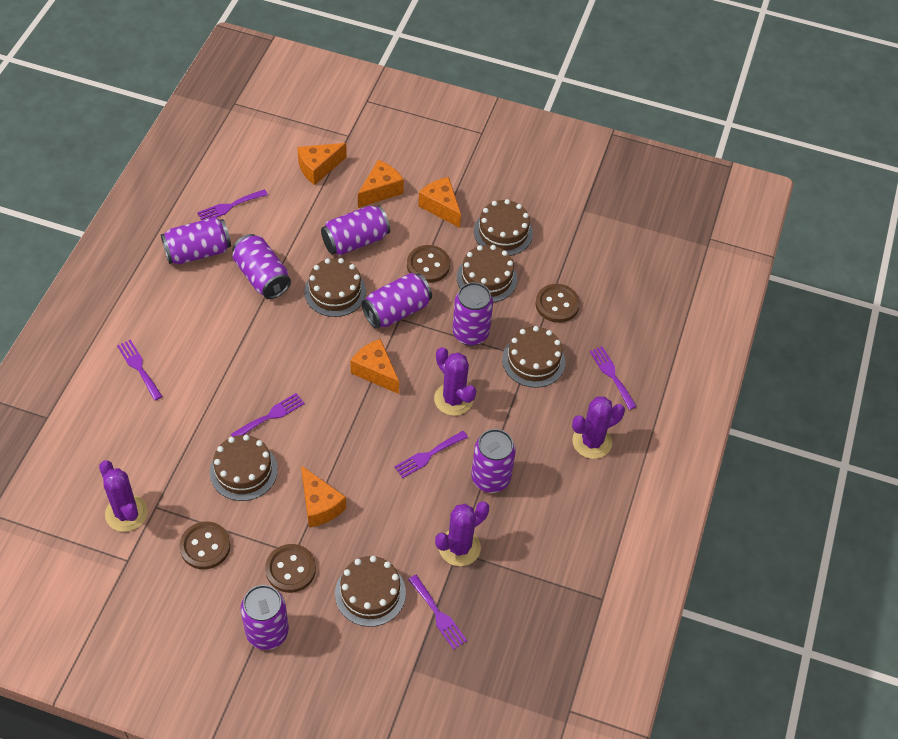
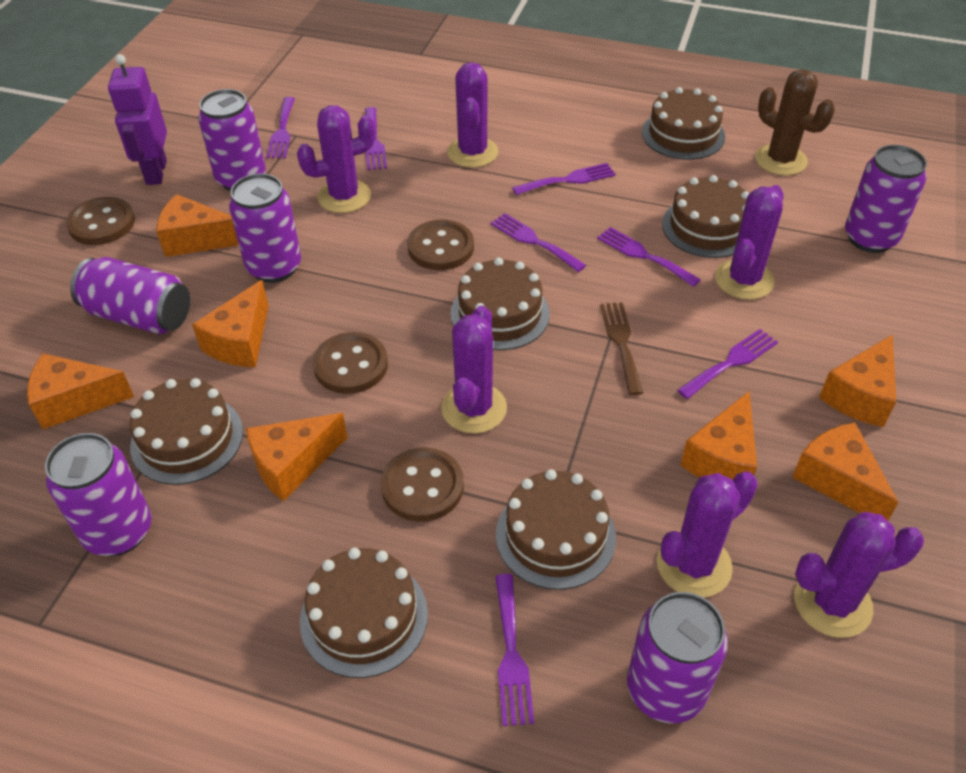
brown cactus: 0 -> 1
brown fork: 0 -> 1
orange cheese: 5 -> 7
purple cactus: 4 -> 6
purple can: 7 -> 6
purple fork: 6 -> 7
purple robot: 0 -> 1

